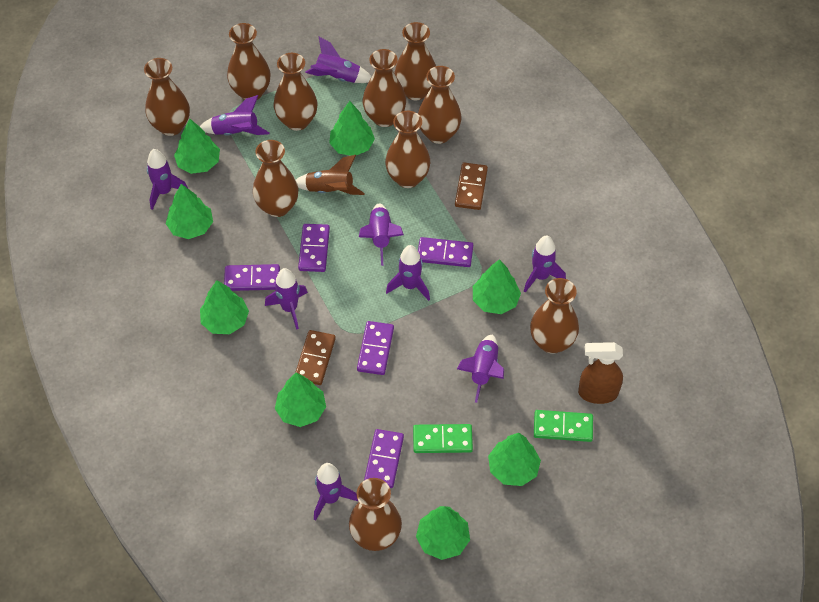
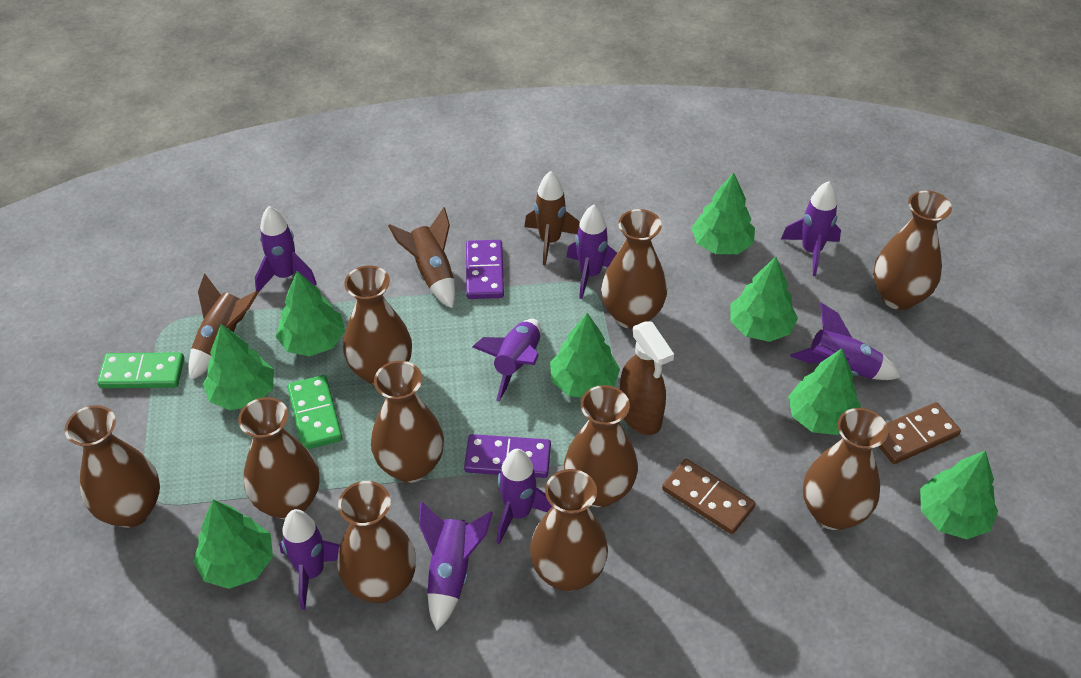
brown rocket: 1 -> 3
purple domino: 5 -> 2
purple rocket: 9 -> 8

